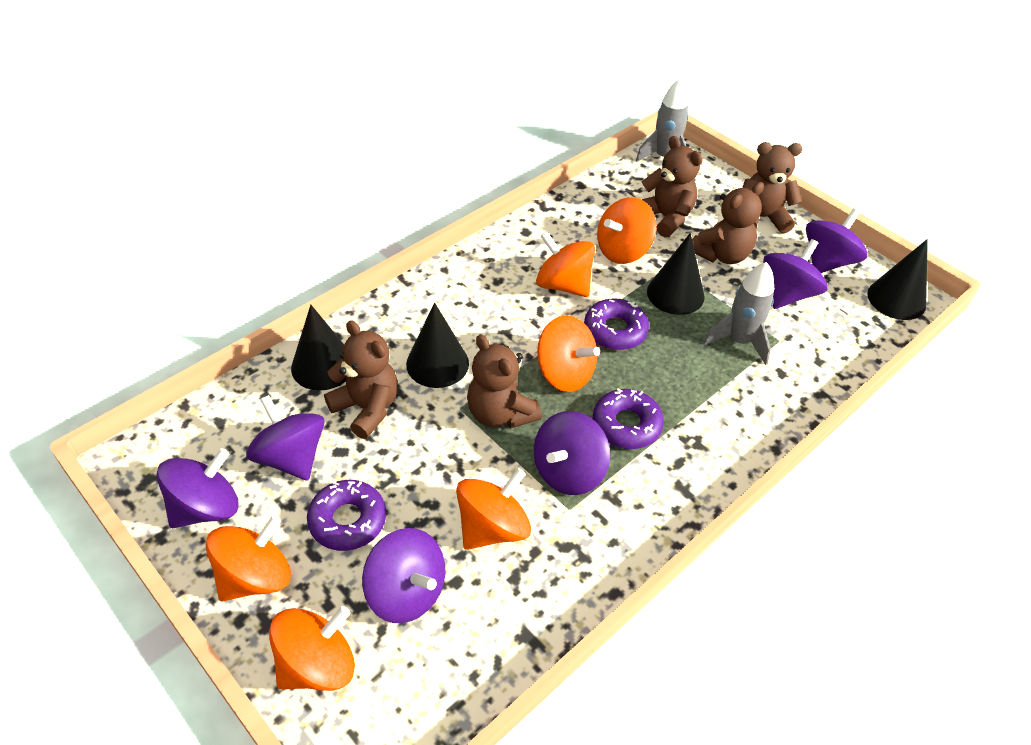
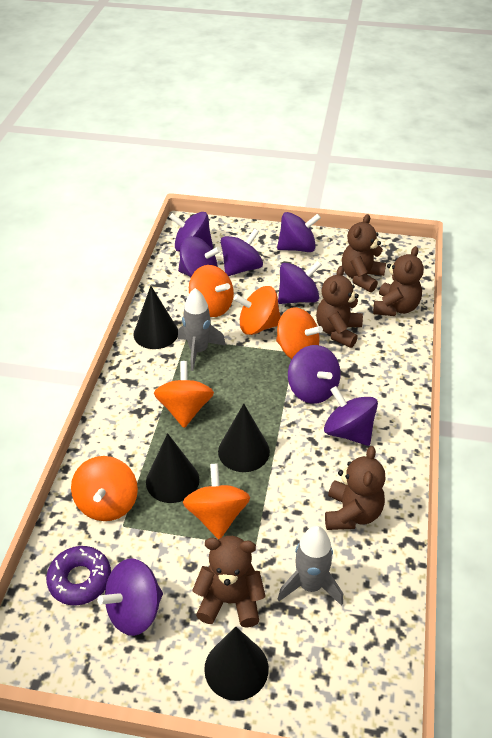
purple donut: 3 -> 1
purple spinning top: 6 -> 8

